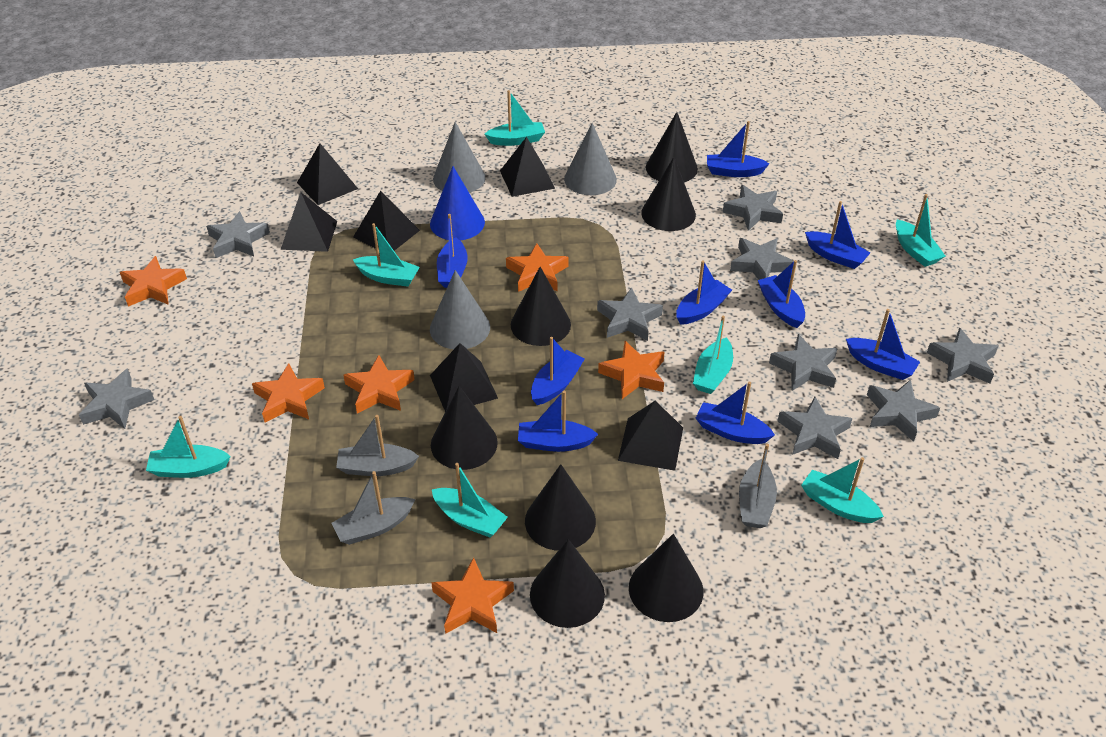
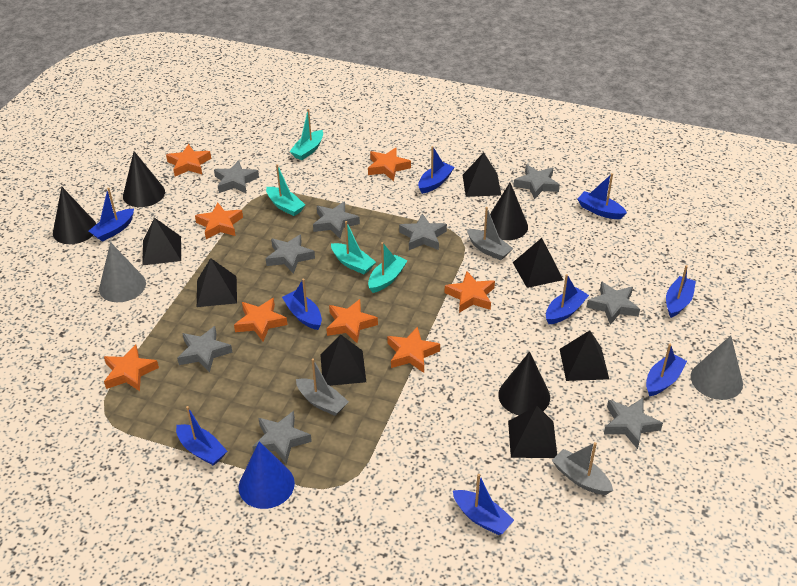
black cone: 7 -> 4
black pyramid: 6 -> 7
grey cone: 3 -> 2
orange star: 6 -> 8
turquoise boat: 7 -> 4

